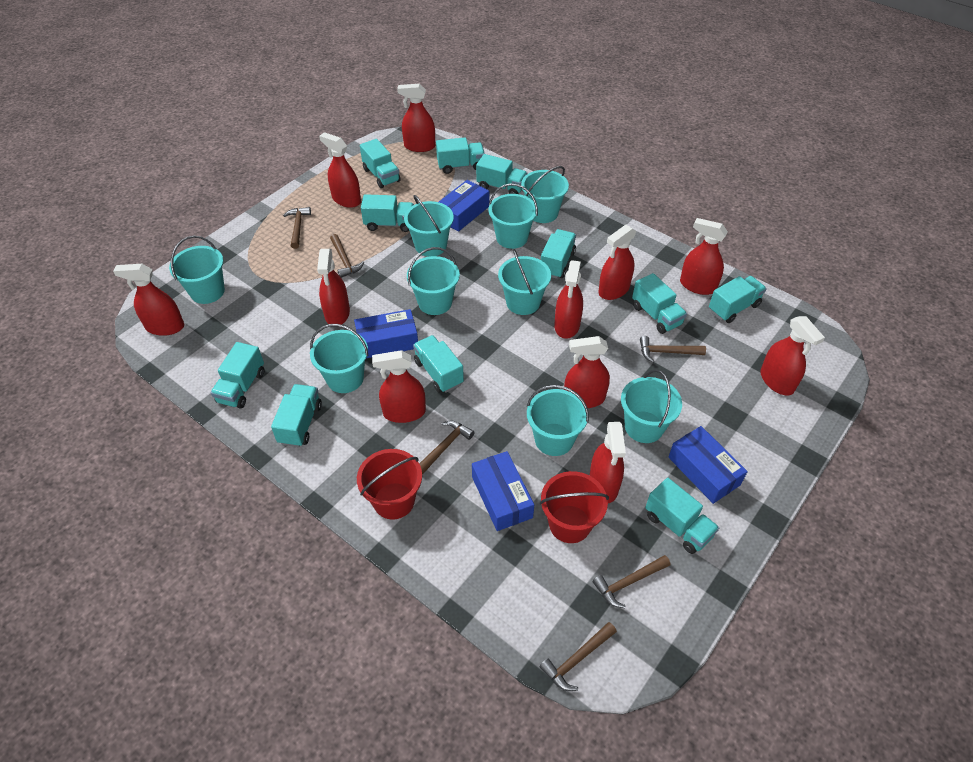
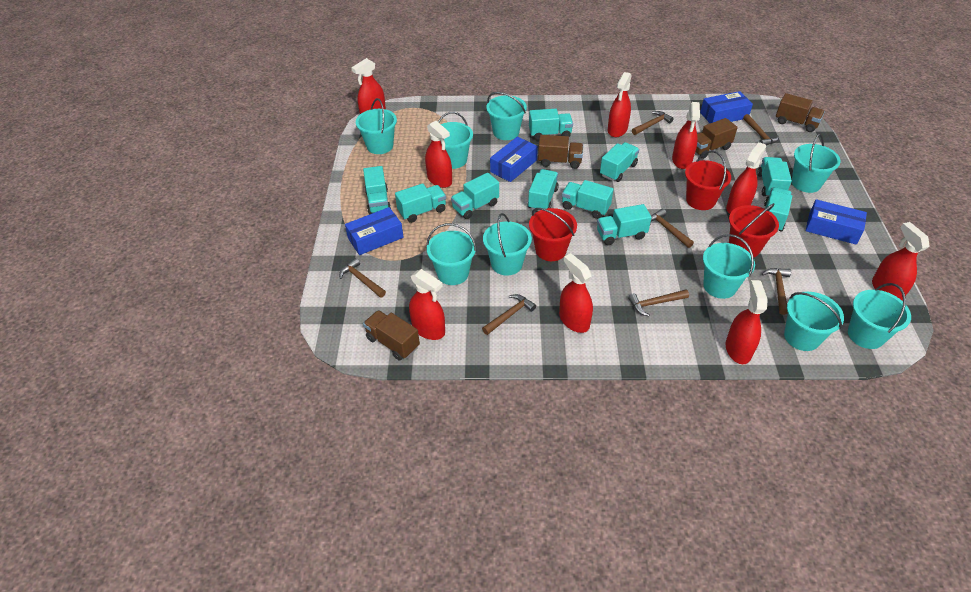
brown hammer: 6 -> 7
brown truck: 0 -> 4
red bucket: 2 -> 3
red spray bottle: 11 -> 9
turquoise truck: 11 -> 10

